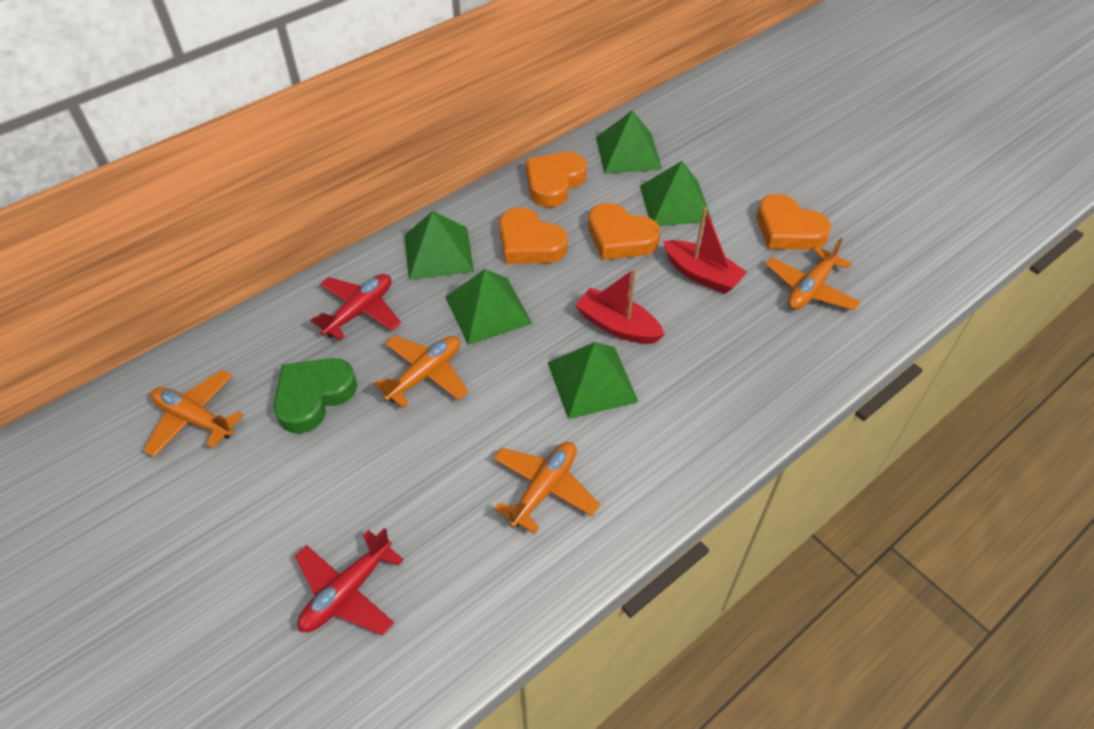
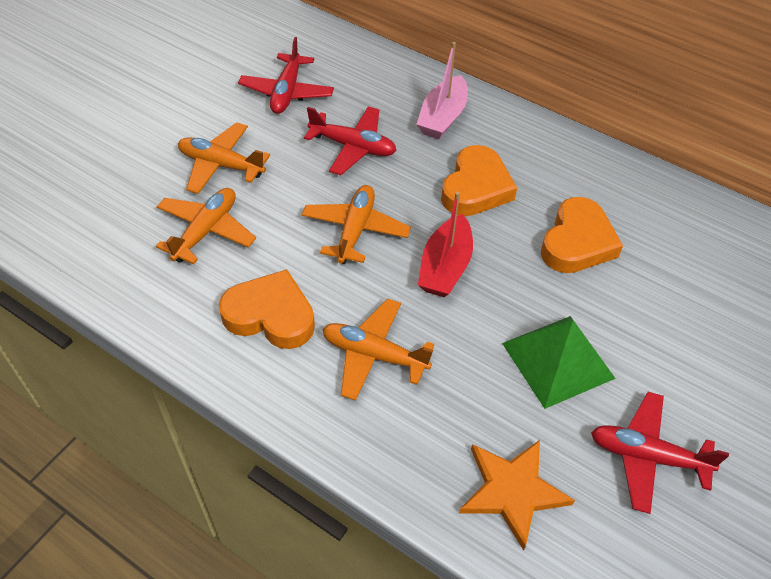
green heart: 1 -> 0
green pyramid: 5 -> 1
orange heart: 4 -> 3
orange star: 0 -> 1
pink boat: 0 -> 1
red boat: 2 -> 1
red plane: 2 -> 3

